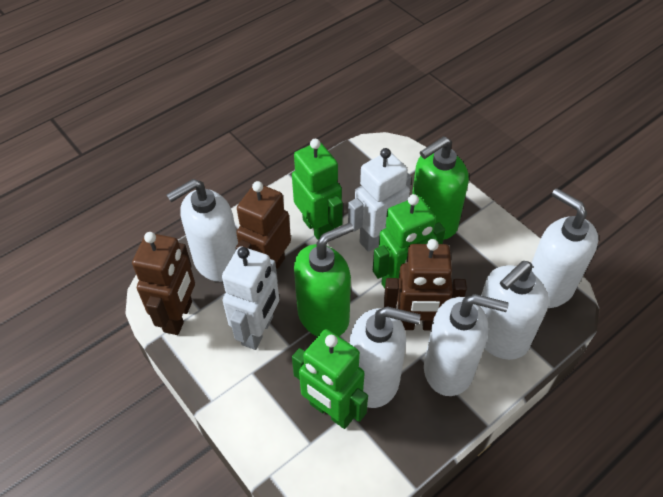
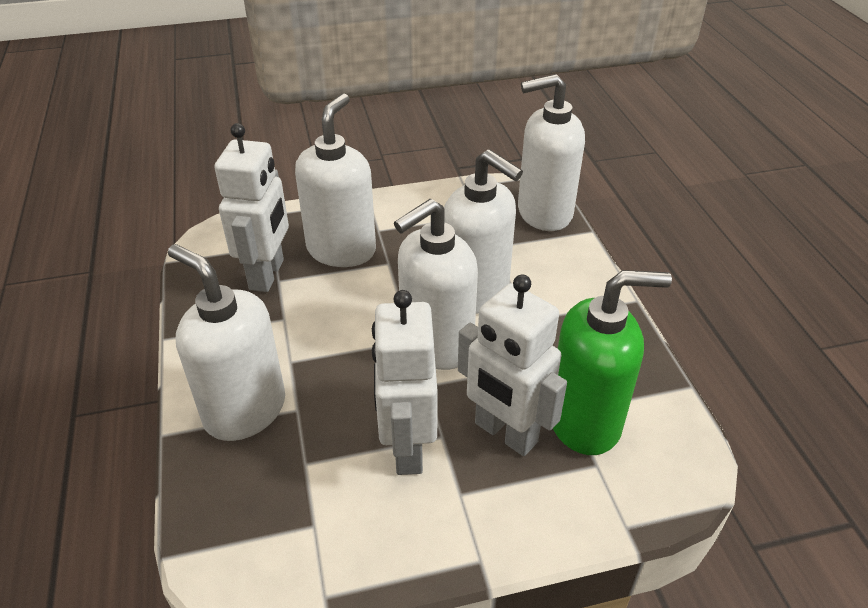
brown robot: 3 -> 0
green robot: 3 -> 0
green soap dispenser: 2 -> 1
white robot: 2 -> 3

